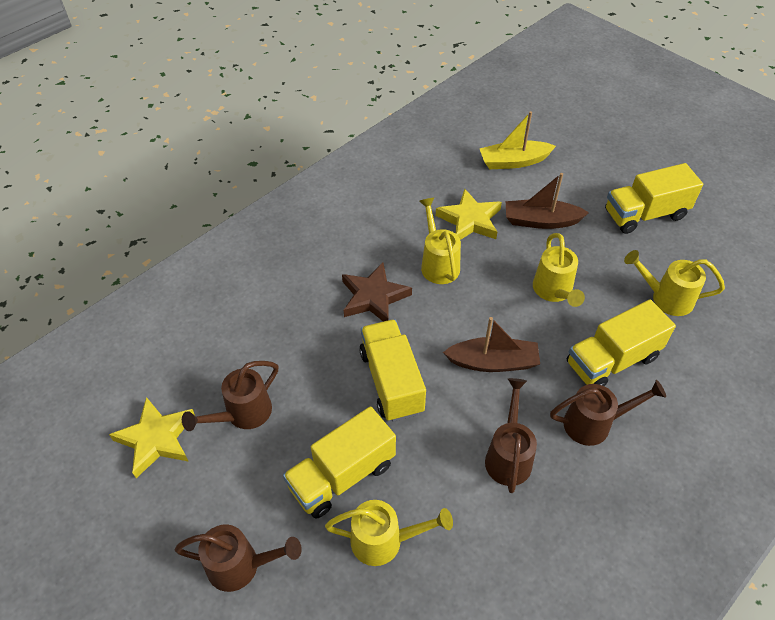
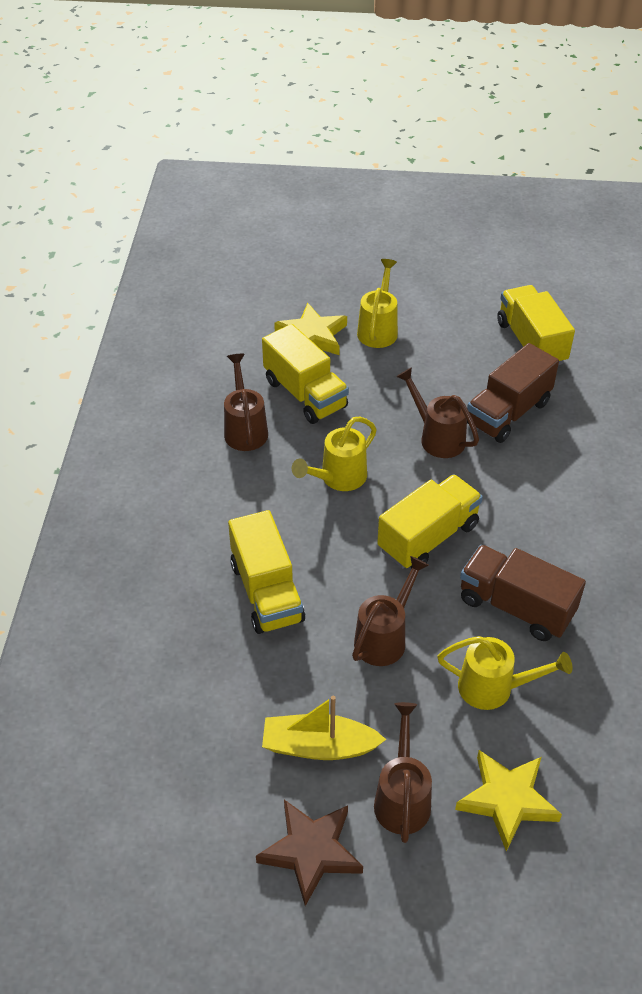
brown boat: 2 -> 0
brown truck: 0 -> 2
yellow watering can: 4 -> 3

